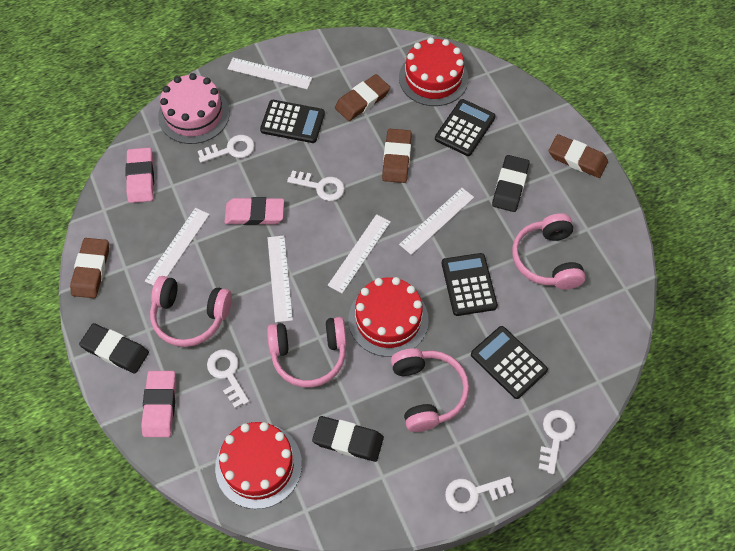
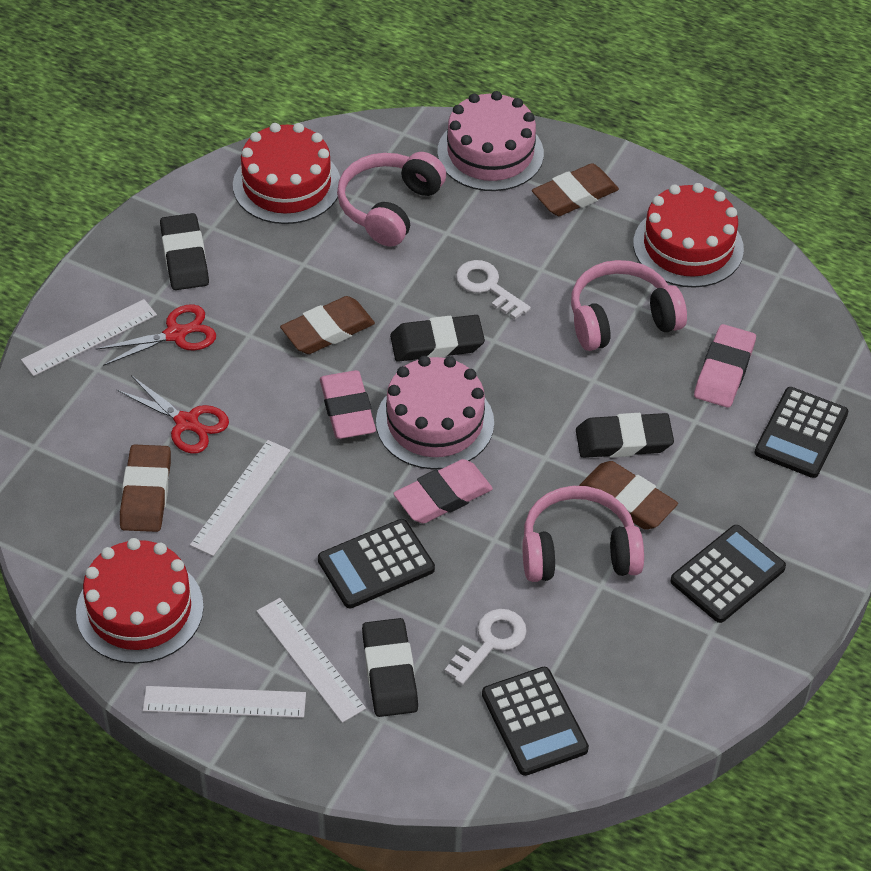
black eraser: 3 -> 4
pink cake: 1 -> 2
pink headphones: 4 -> 3
red scissors: 0 -> 2
white key: 5 -> 2
white ruler: 5 -> 4

